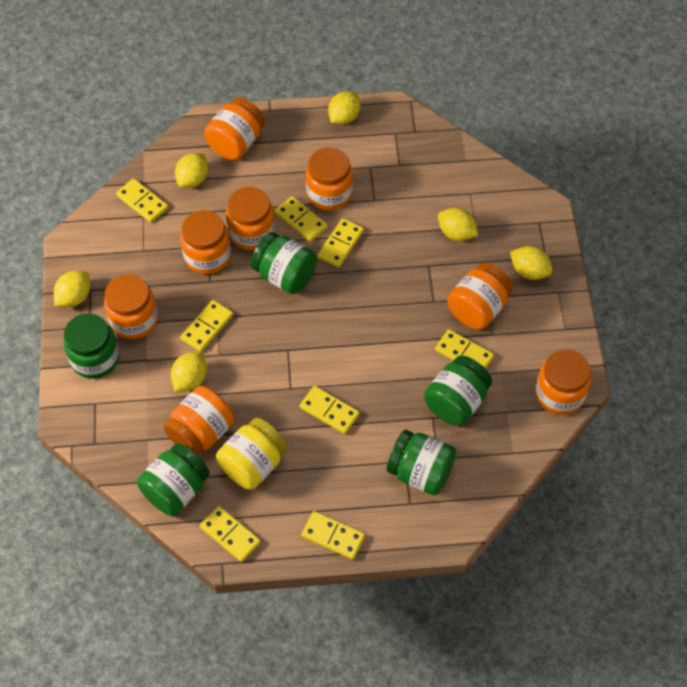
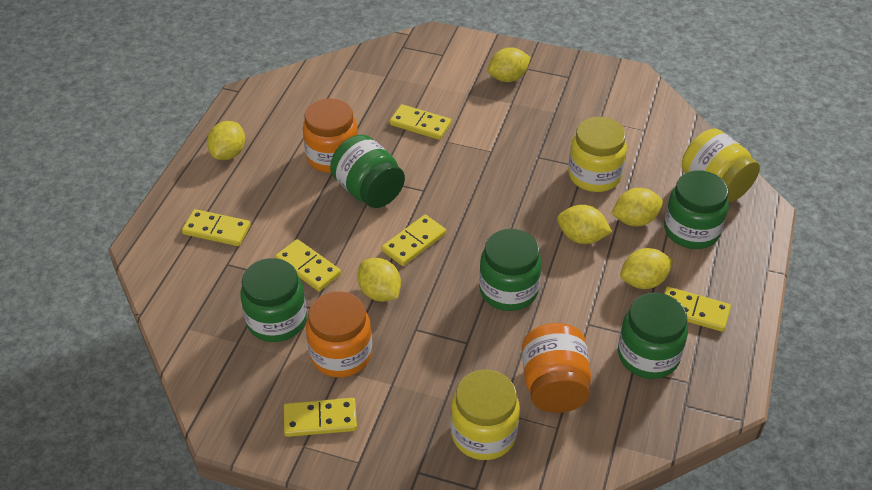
orange jar: 8 -> 3
yellow domino: 8 -> 6
yellow jar: 1 -> 3

